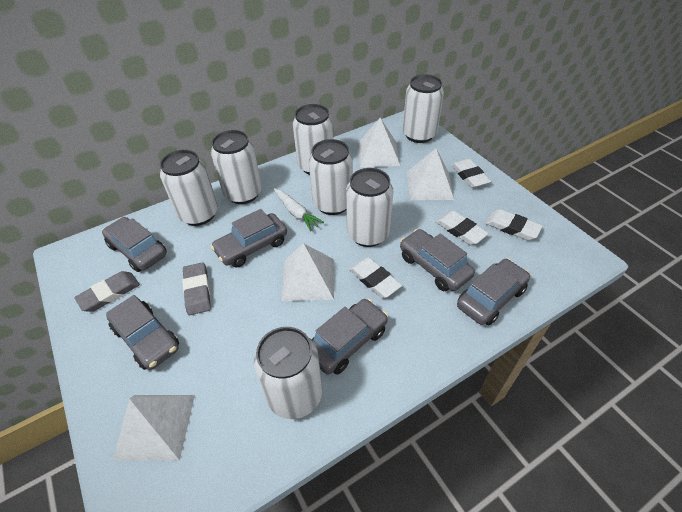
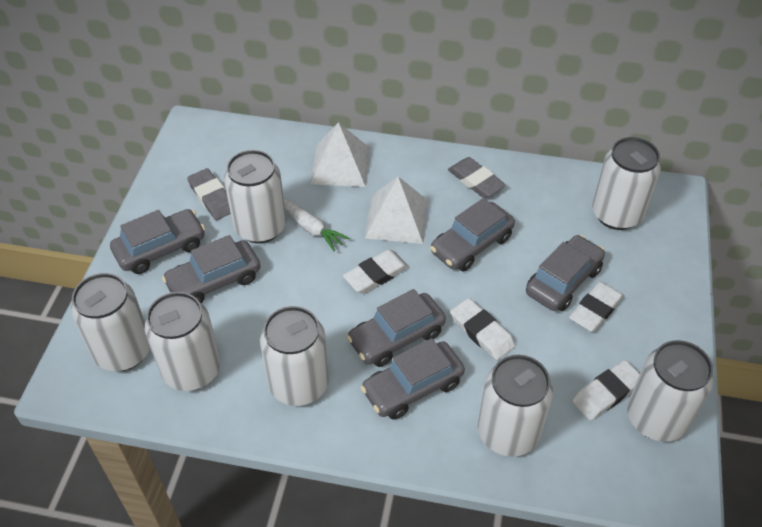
white pyramid: 4 -> 2

